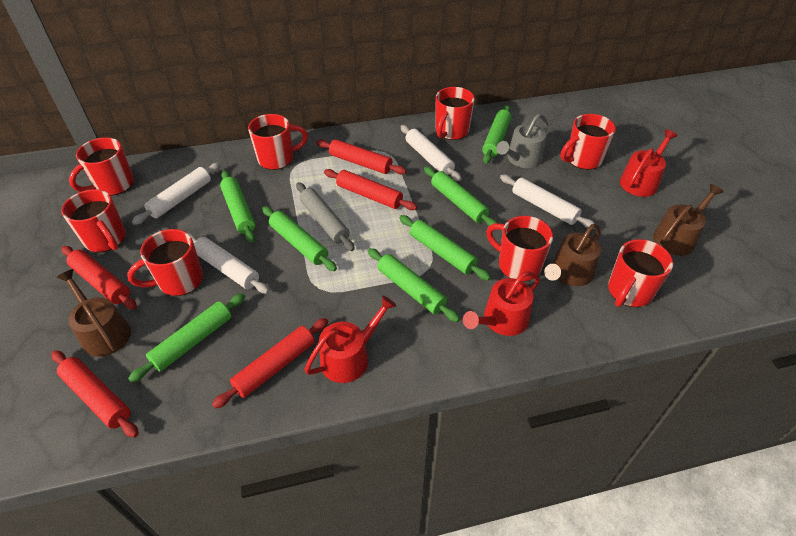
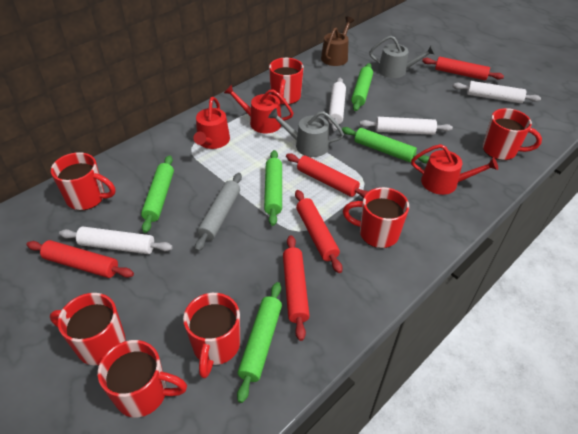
brown watering can: 3 -> 1
green rolling pin: 7 -> 5
grey watering can: 1 -> 2
red mug: 8 -> 7

